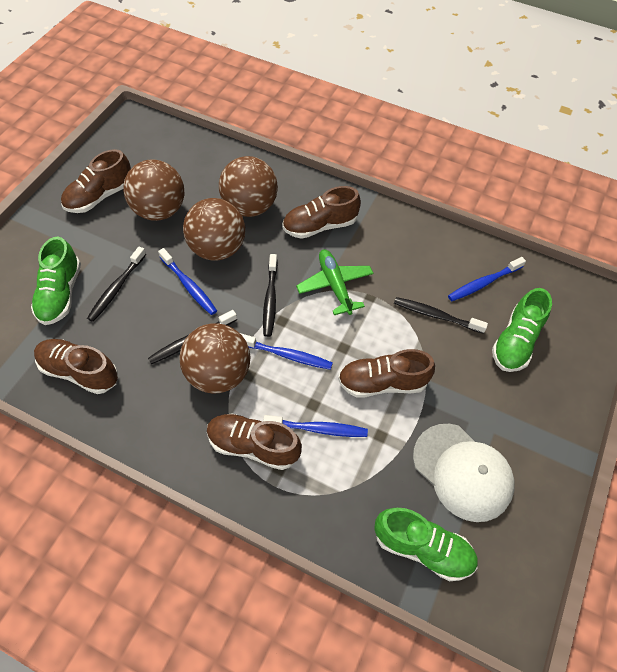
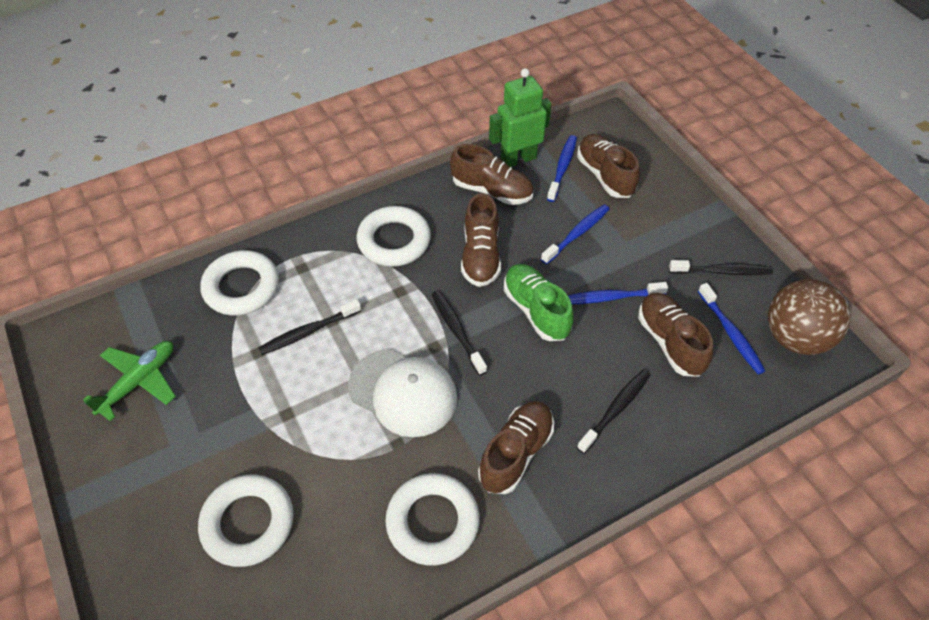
brown ball: 4 -> 1
green robot: 0 -> 1
green shoe: 3 -> 1
white ring: 0 -> 4

